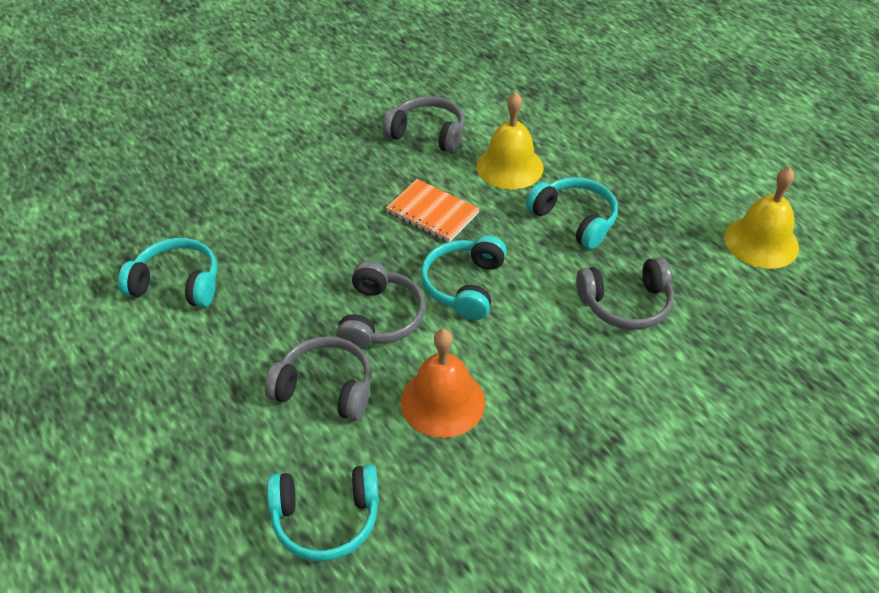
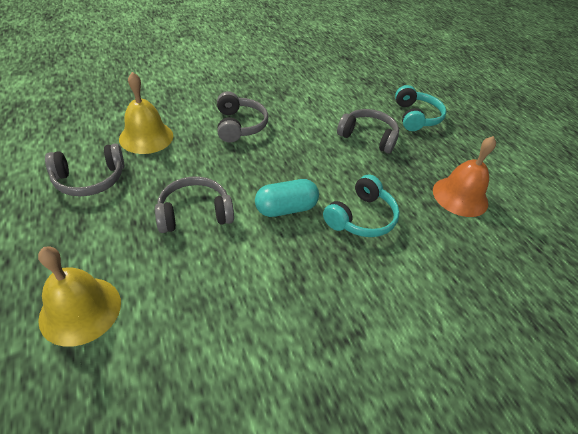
orange notebook: 1 -> 0
turquoise capsule: 0 -> 1
turquoise headphones: 4 -> 2

